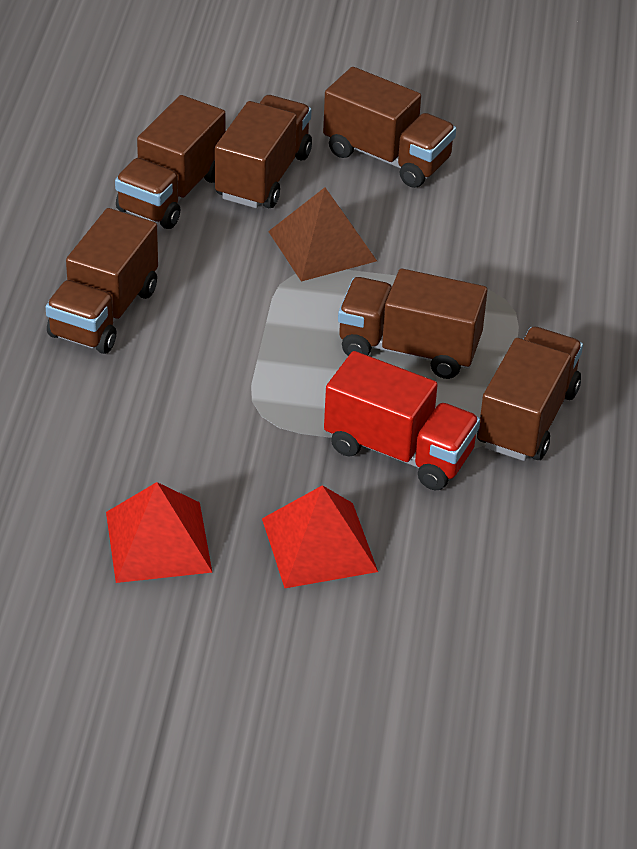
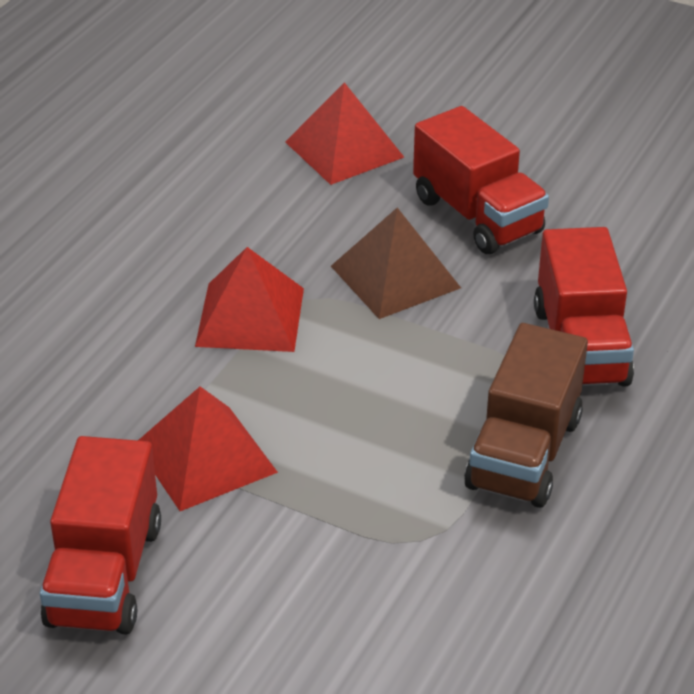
brown truck: 6 -> 1
red pyramid: 2 -> 3
red truck: 1 -> 3

